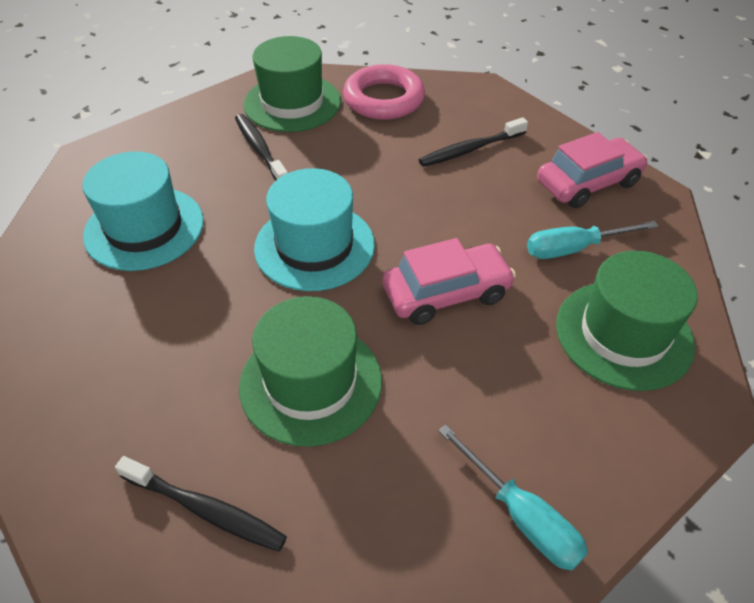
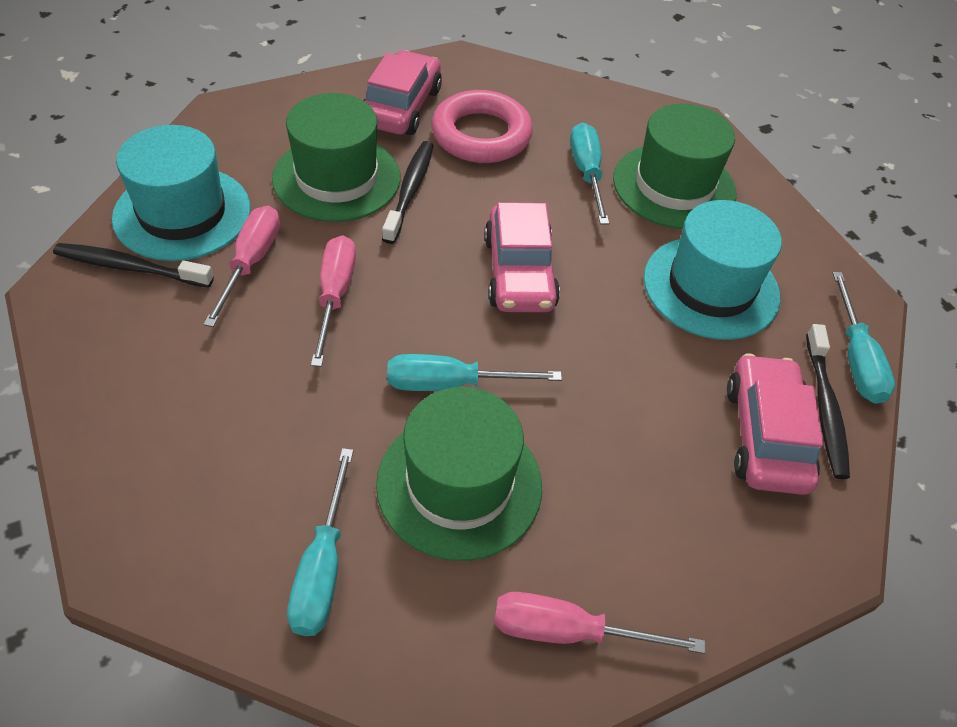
pink car: 2 -> 3
pink screwdriver: 0 -> 3
turquoise screwdriver: 2 -> 4

